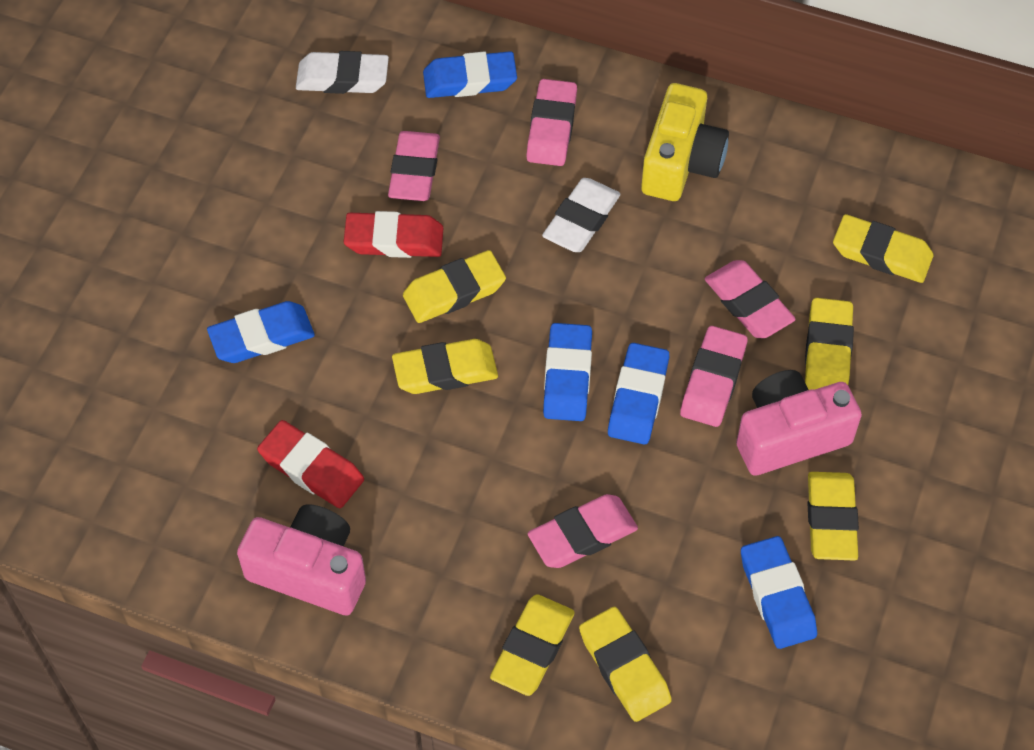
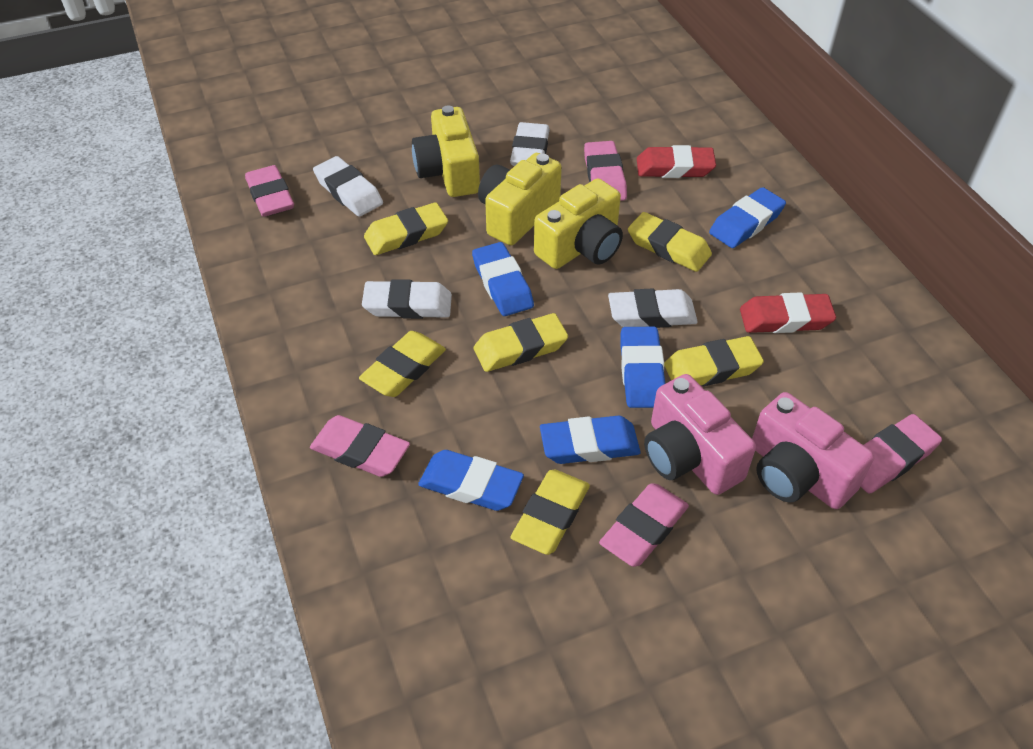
white eraser: 2 -> 4
yellow camera: 1 -> 3
yellow eraser: 7 -> 6

